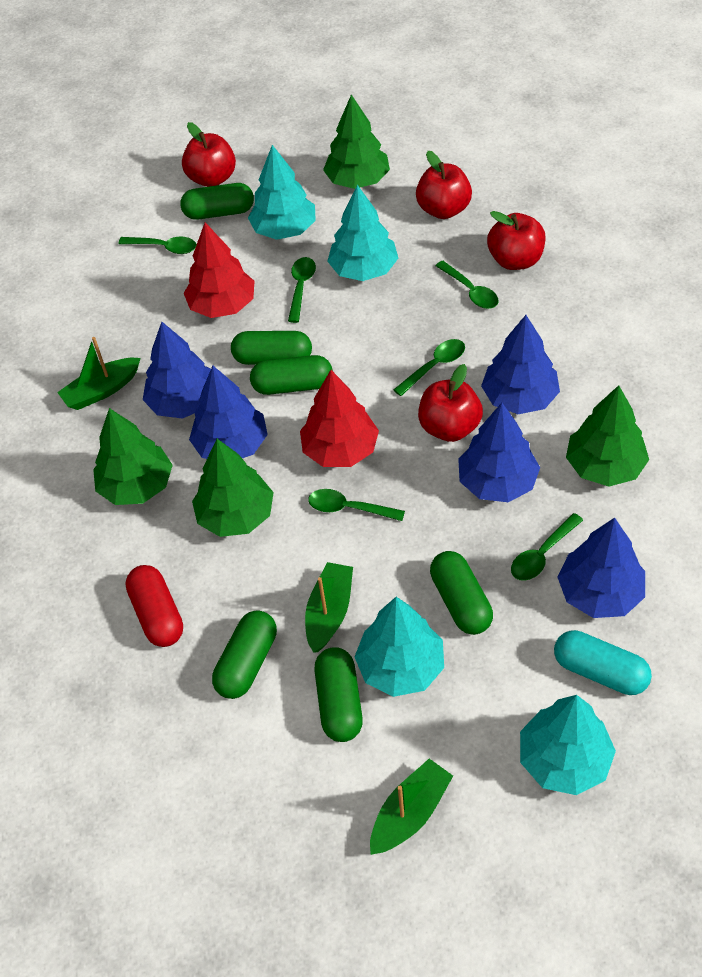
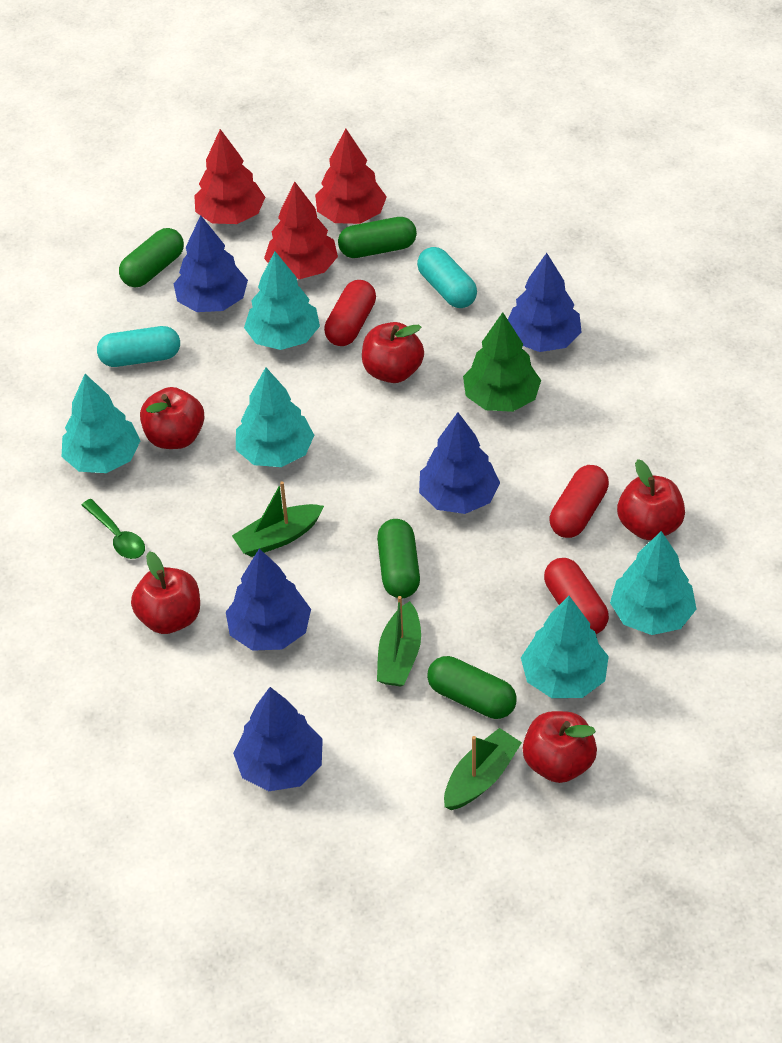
green capsule: 6 -> 4
green spoon: 6 -> 1
green tree: 4 -> 1
red apple: 4 -> 5
red capsule: 1 -> 3
red tree: 2 -> 3
turquoise capsule: 1 -> 2
turquoise tree: 4 -> 5

